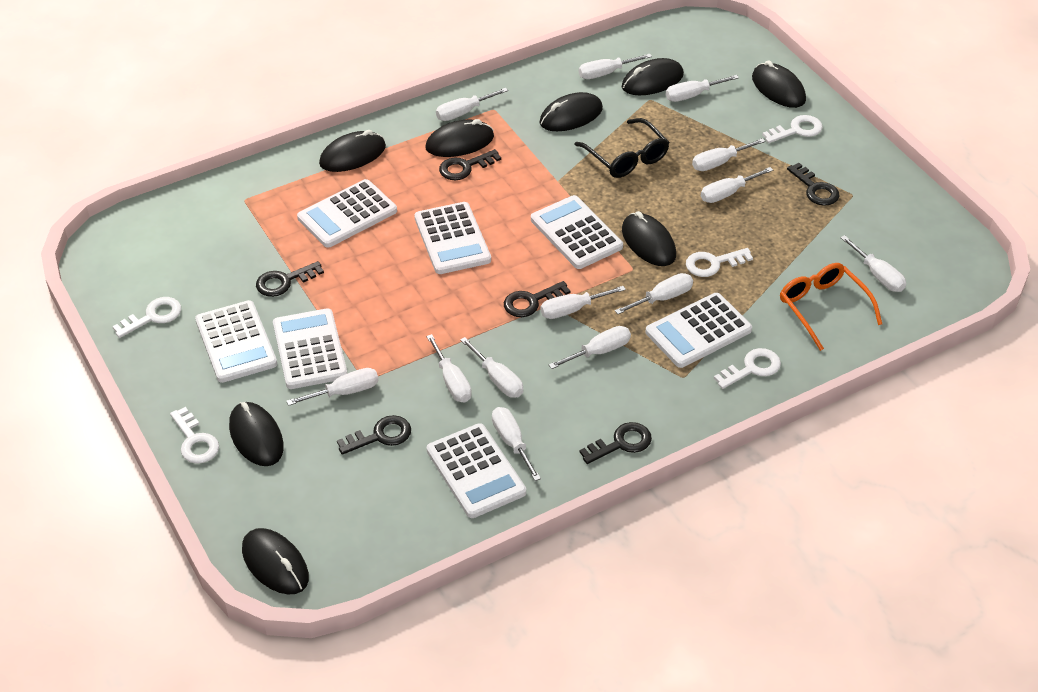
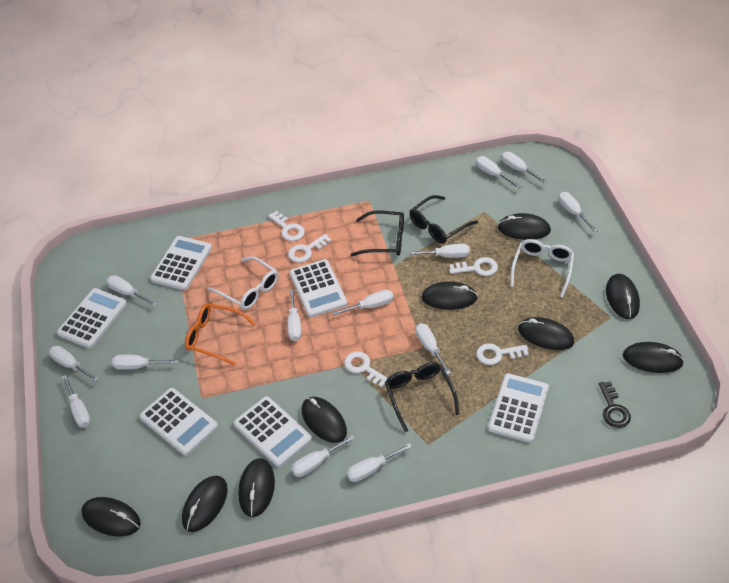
black glasses: 1 -> 3
black key: 6 -> 1
black mouse: 8 -> 9
white calculator: 7 -> 6
white glasses: 0 -> 2

